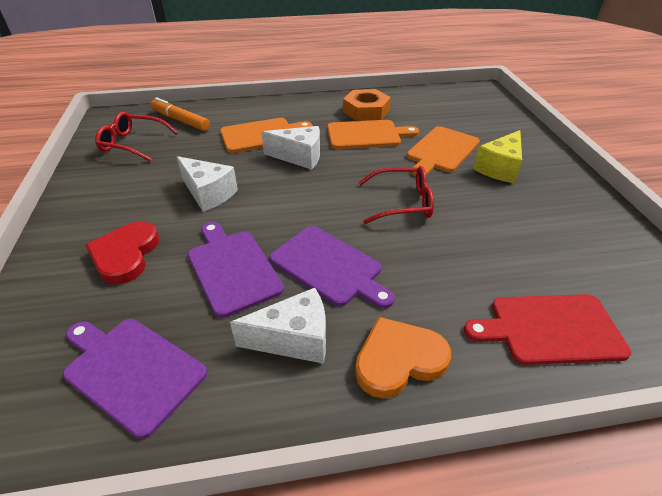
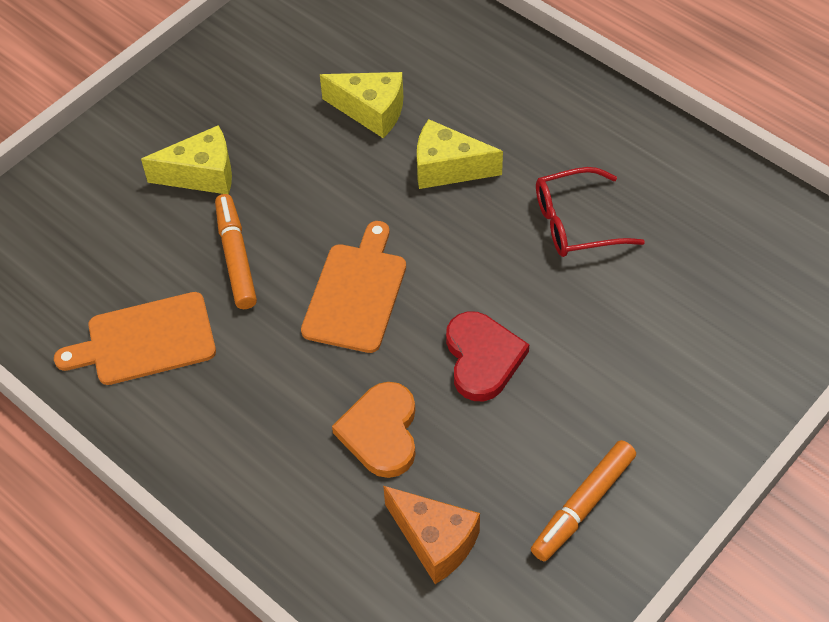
orange cheese: 0 -> 1
orange cutting board: 3 -> 2
orange marker: 1 -> 2
orange nut: 1 -> 0
purple cutting board: 3 -> 0
red cutting board: 1 -> 0
red glasses: 2 -> 1
white cheese: 3 -> 0
yellow cheese: 1 -> 3

